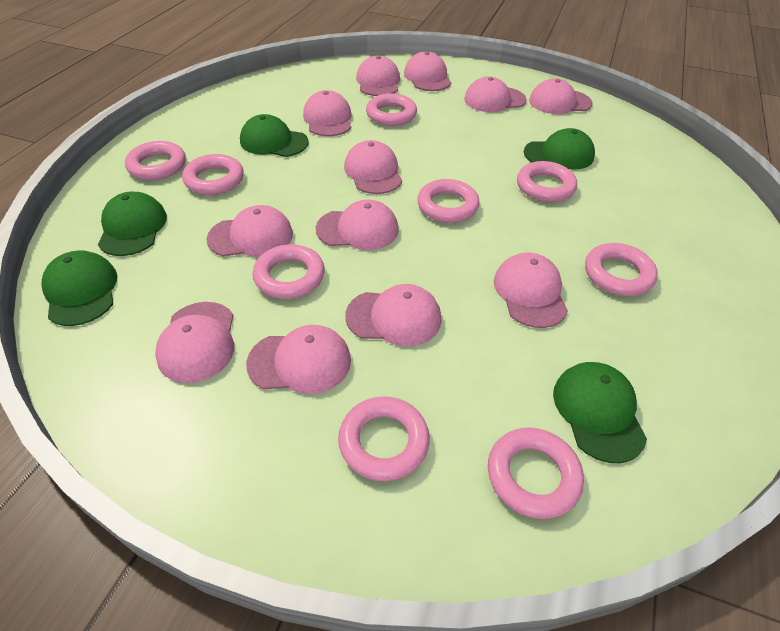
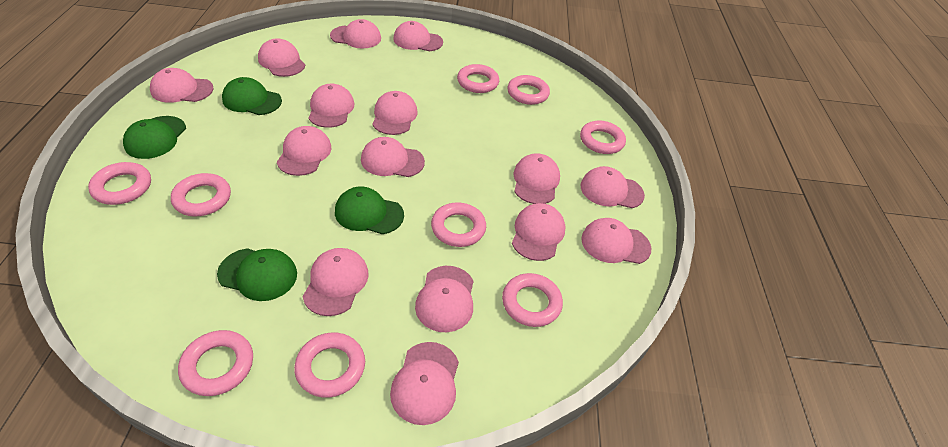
green cap: 5 -> 4
pink cap: 12 -> 15

